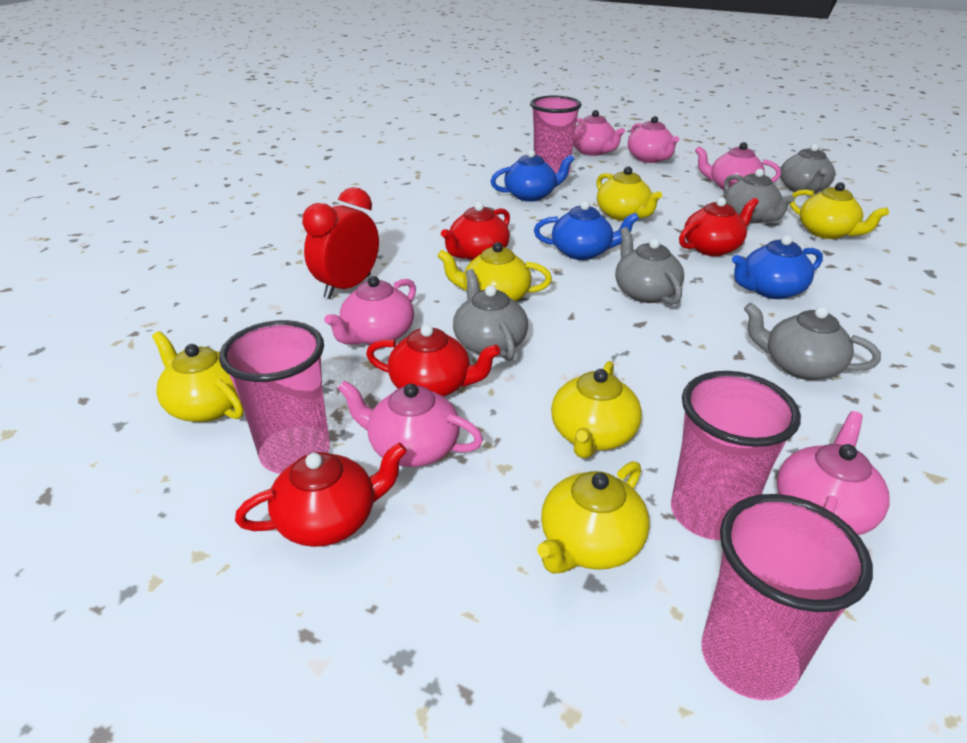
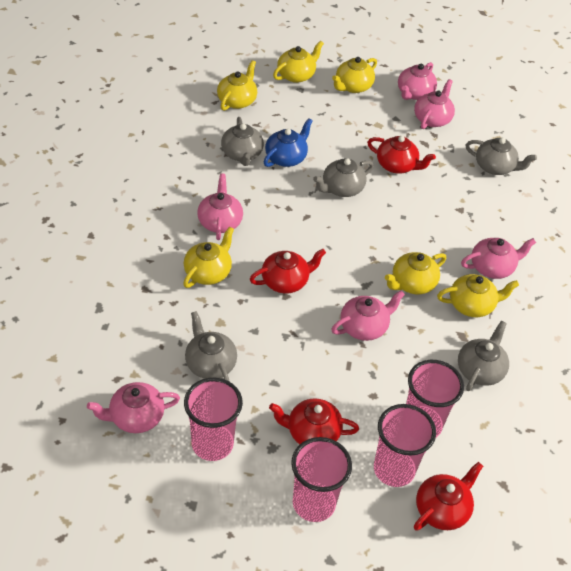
blue teapot: 3 -> 1
red clock: 1 -> 0

